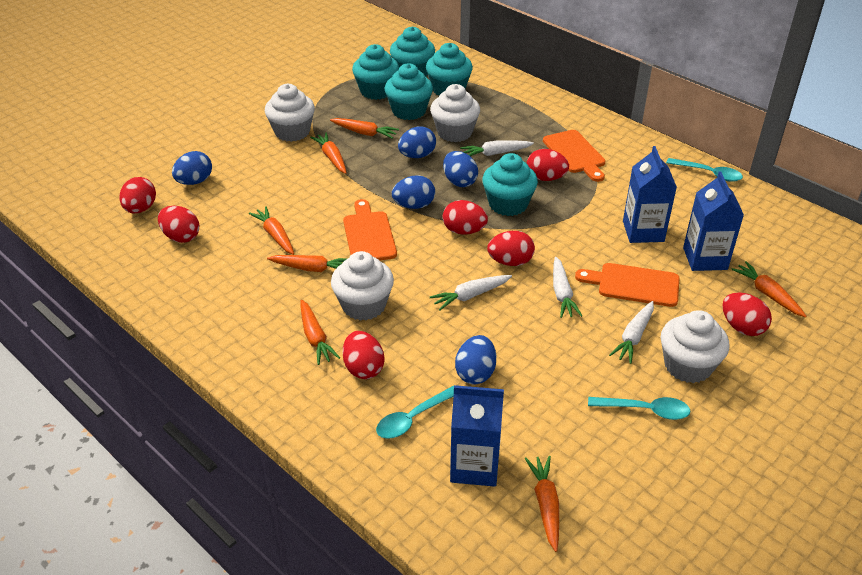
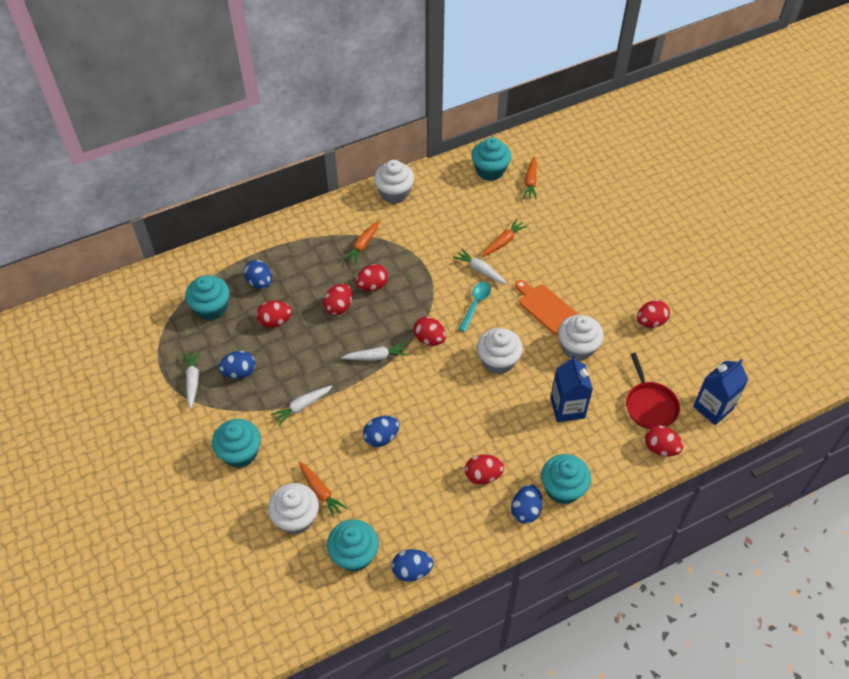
blue carton: 3 -> 2
orange carrot: 7 -> 4
orange cutting board: 3 -> 1
red pan: 0 -> 1
turquoise spoon: 3 -> 1

